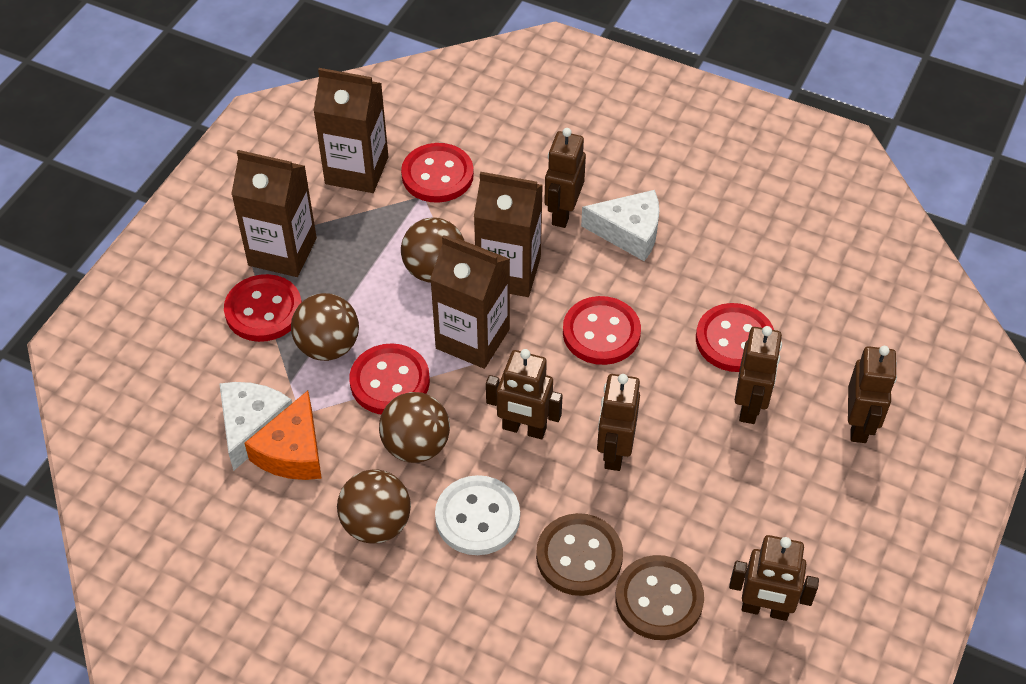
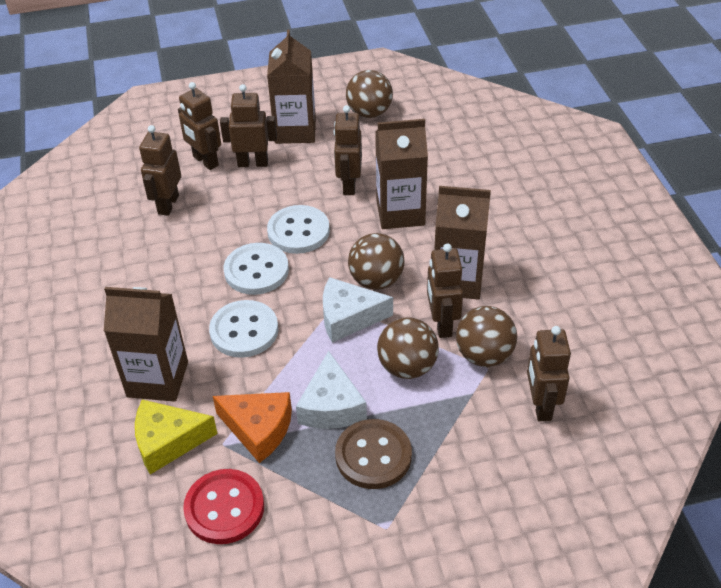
brown button: 2 -> 1
red button: 5 -> 1
white button: 1 -> 3
yellow cheese: 0 -> 1

